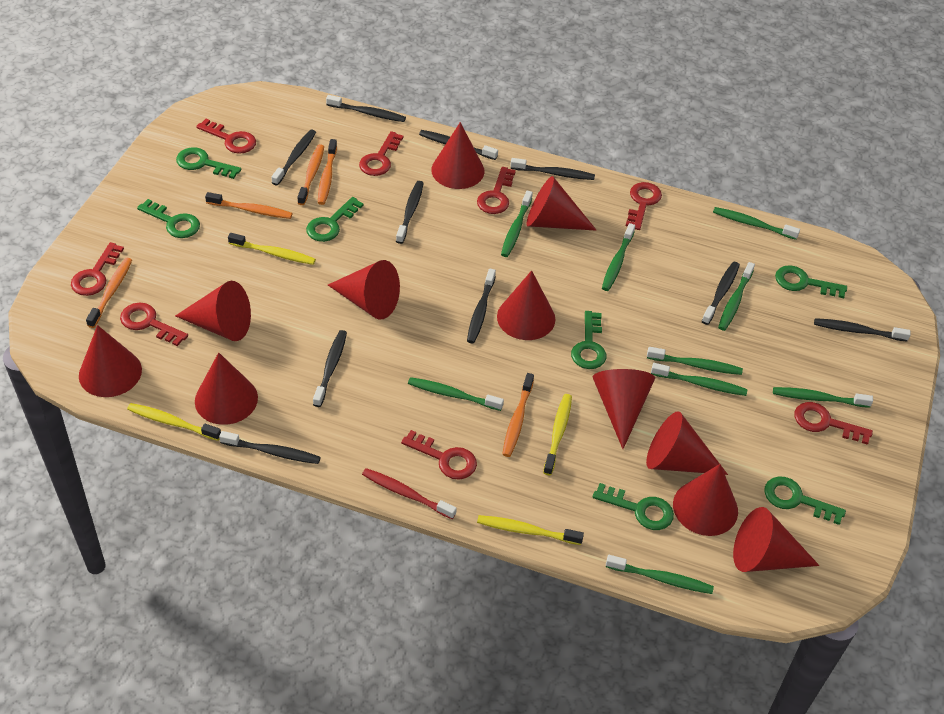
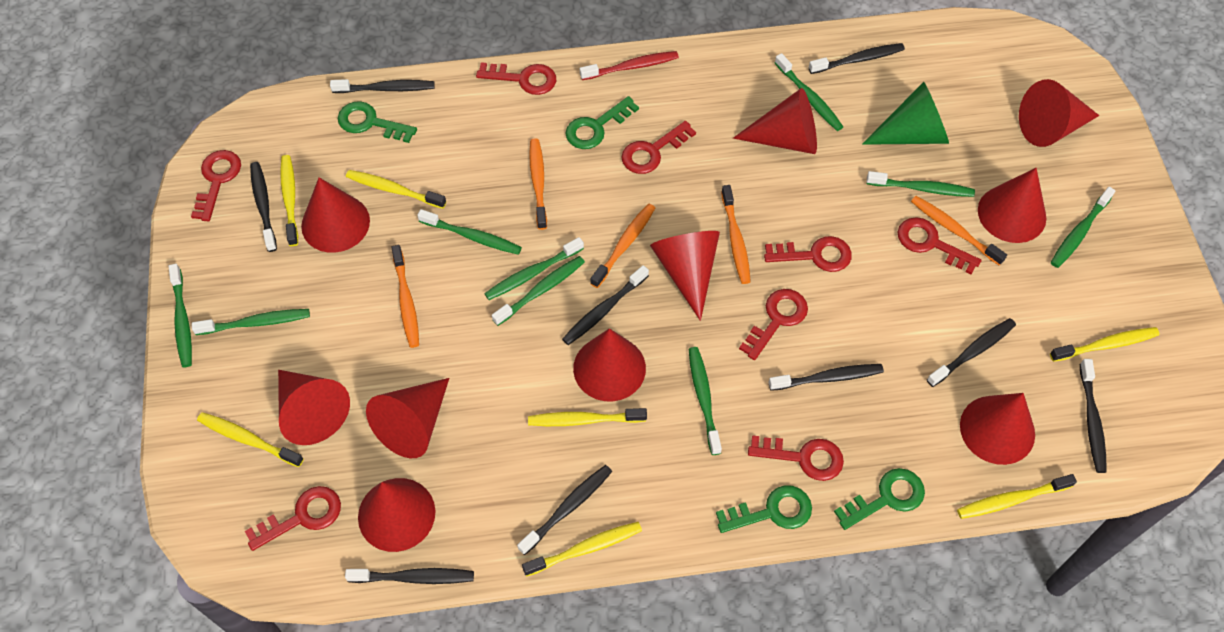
black toothbrush: 10 -> 9
green cone: 0 -> 1
green key: 7 -> 4
red cone: 11 -> 10
yellow toothbrush: 4 -> 7

